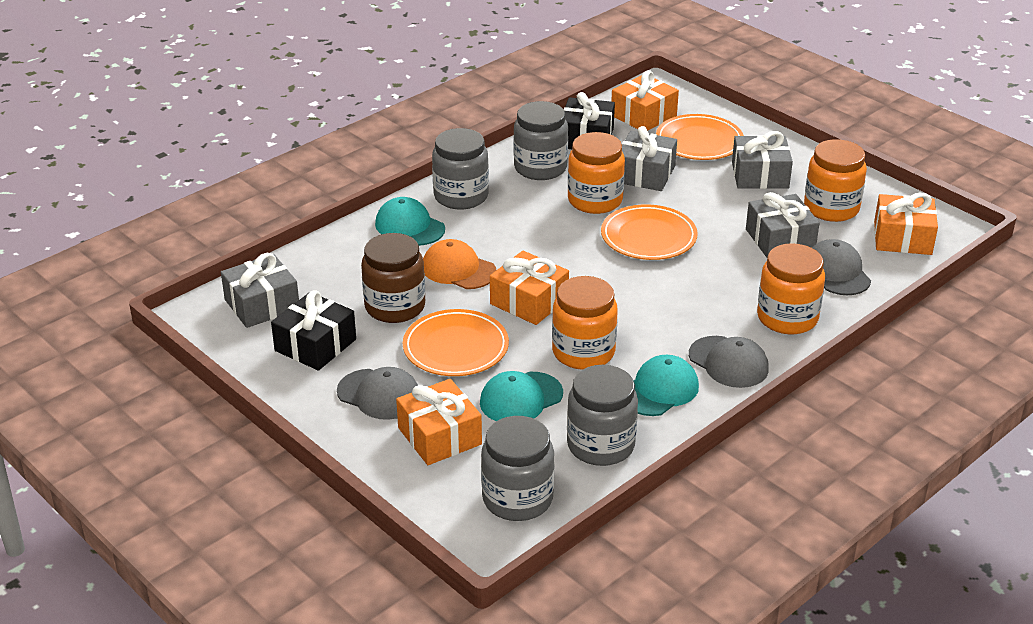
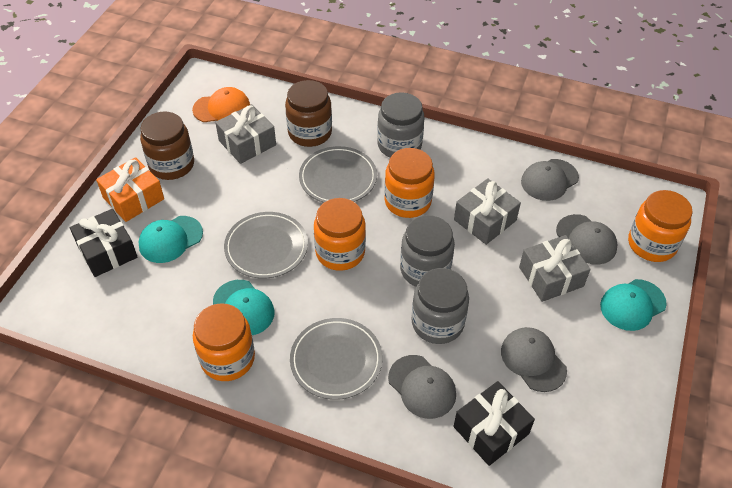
brown jar: 1 -> 2
grey cap: 3 -> 4
grey gift: 4 -> 3
grey jar: 4 -> 3
grey plate: 0 -> 3
orange gift: 4 -> 1
orange plate: 3 -> 0

